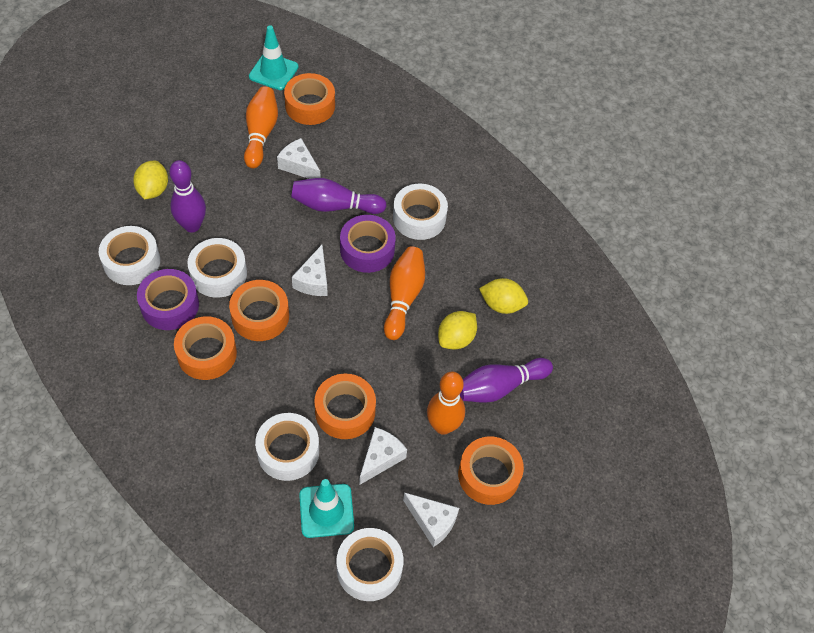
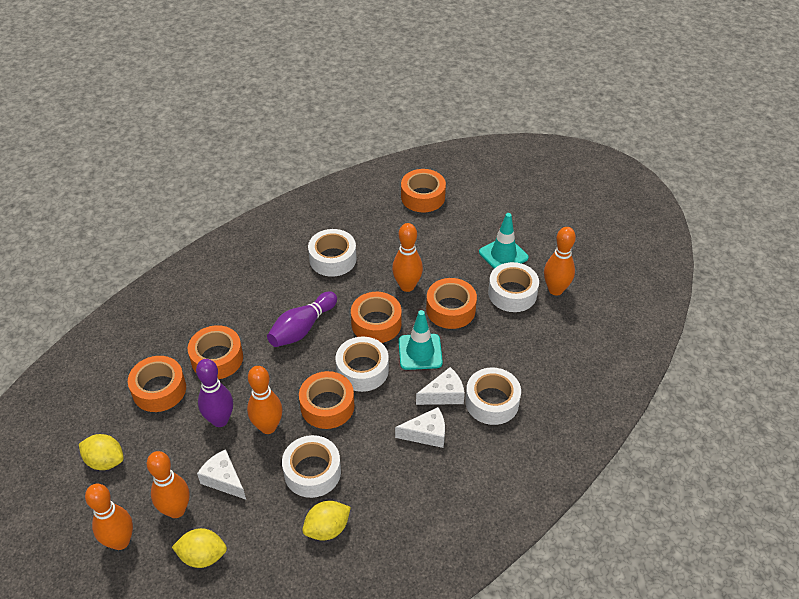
orange bowling pin: 3 -> 5
orange tape: 5 -> 6
purple bowling pin: 3 -> 2
purple tape: 2 -> 0
white cheese: 4 -> 3

